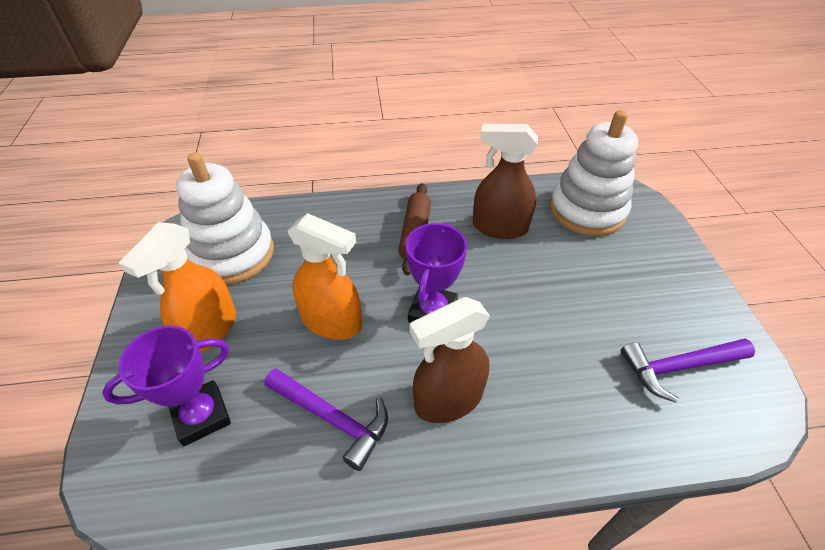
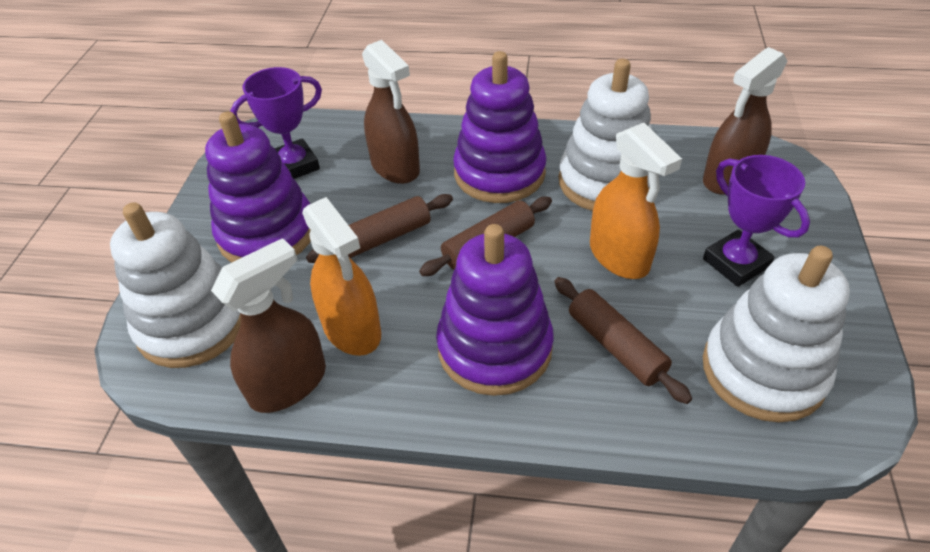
brown rolling pin: 1 -> 3
brown spray bottle: 2 -> 3
purple hammer: 2 -> 0
purple stacking toy: 0 -> 3
white stacking toy: 2 -> 3

